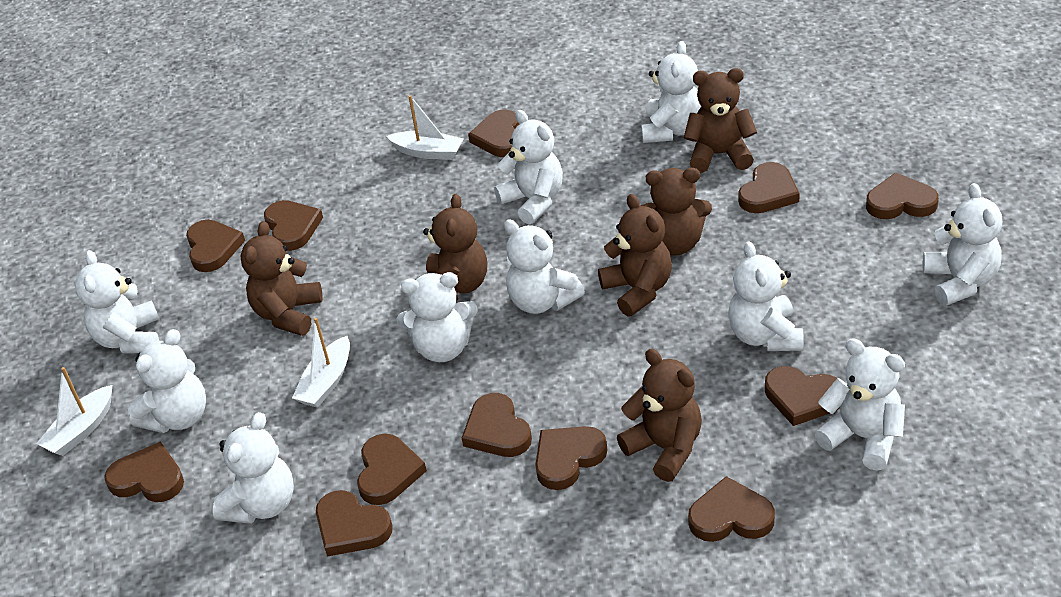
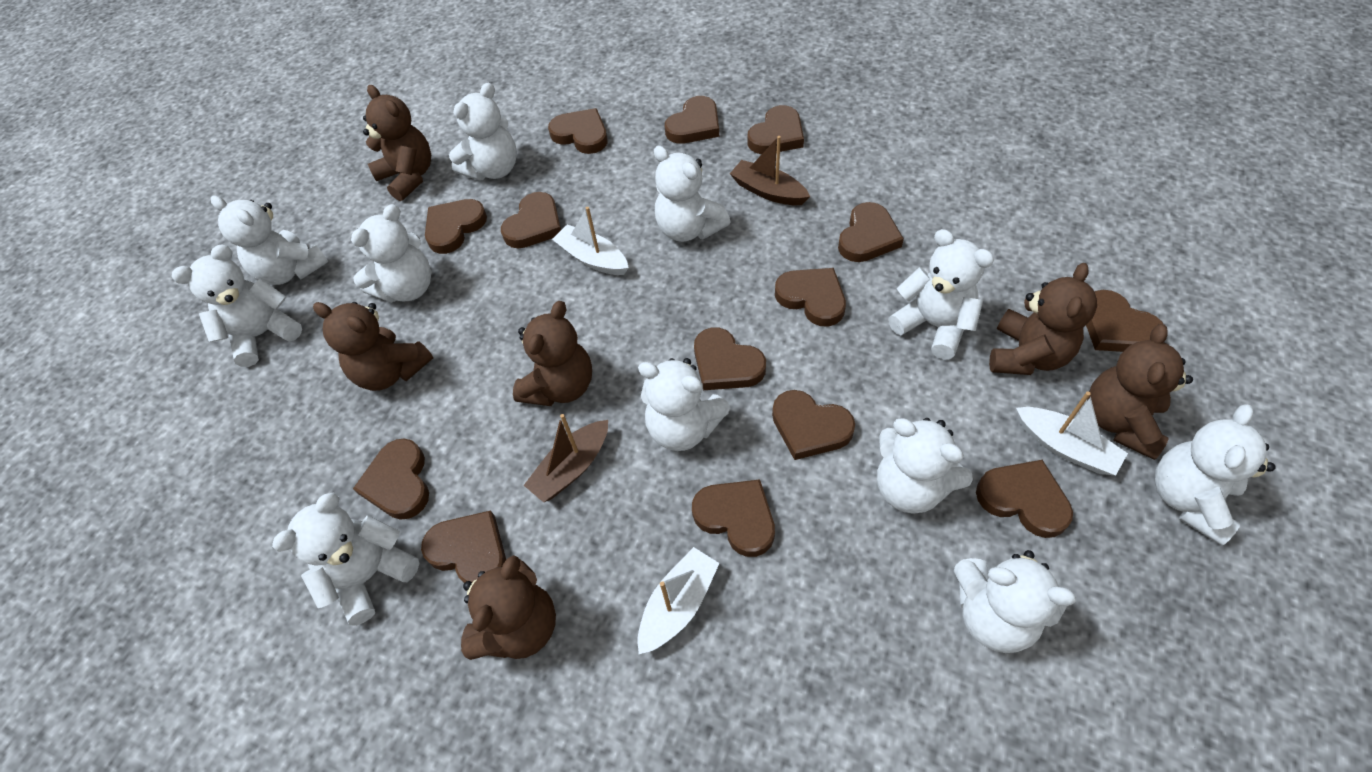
brown boat: 0 -> 2
brown heart: 12 -> 14
white teddy bear: 10 -> 11

